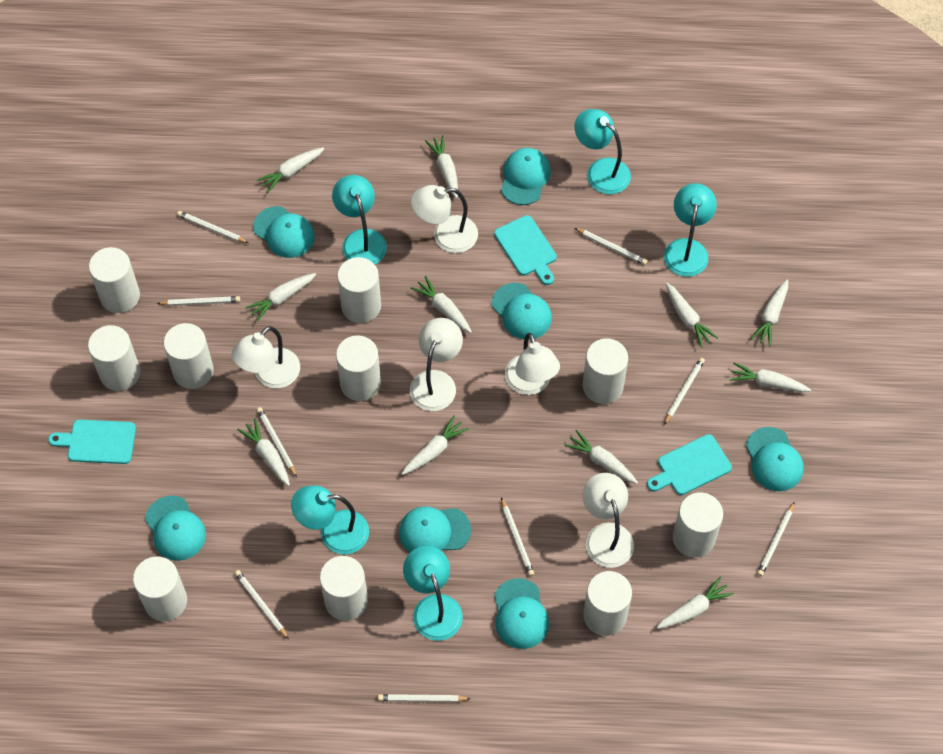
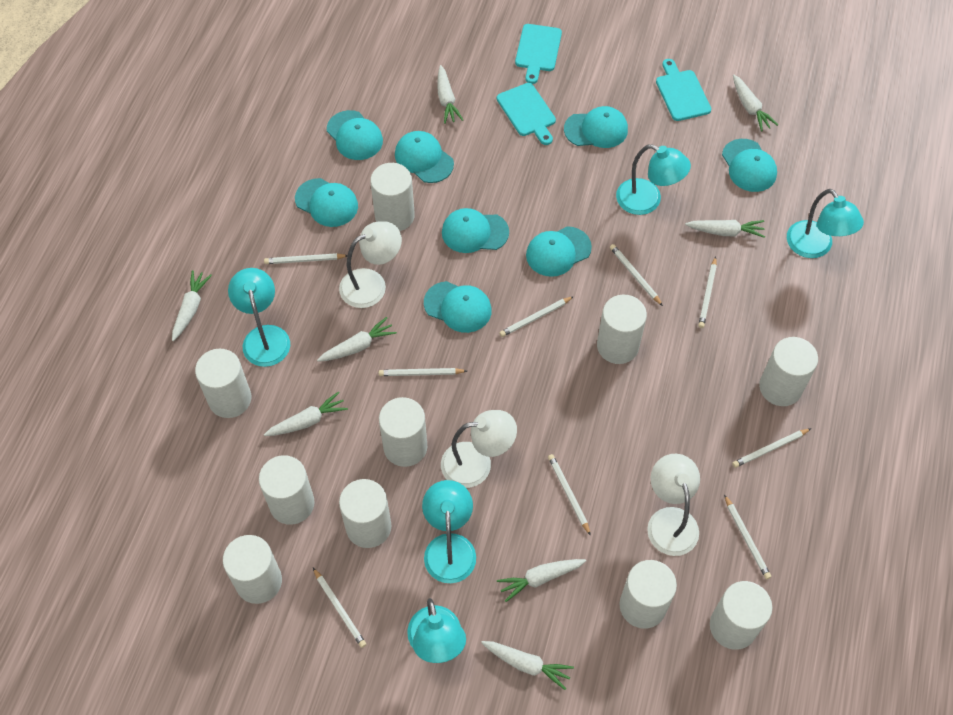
turquoise cap: 7 -> 8
white carrot: 11 -> 8
white lamp: 5 -> 3

